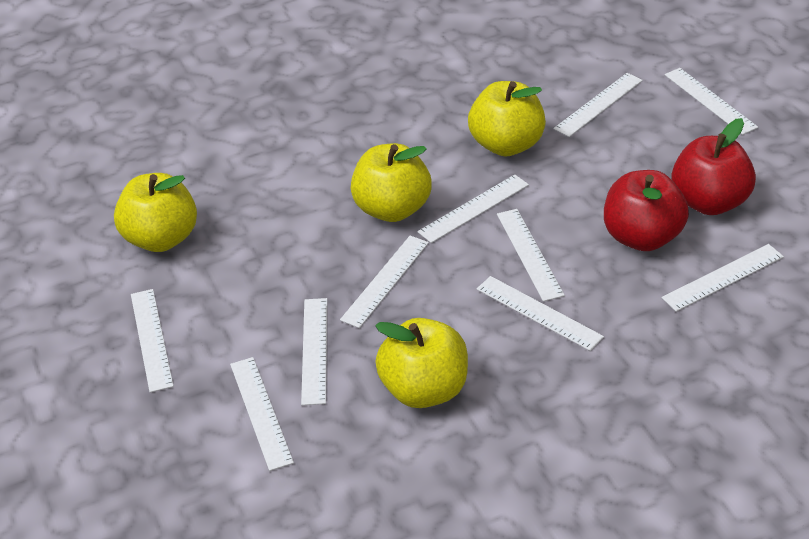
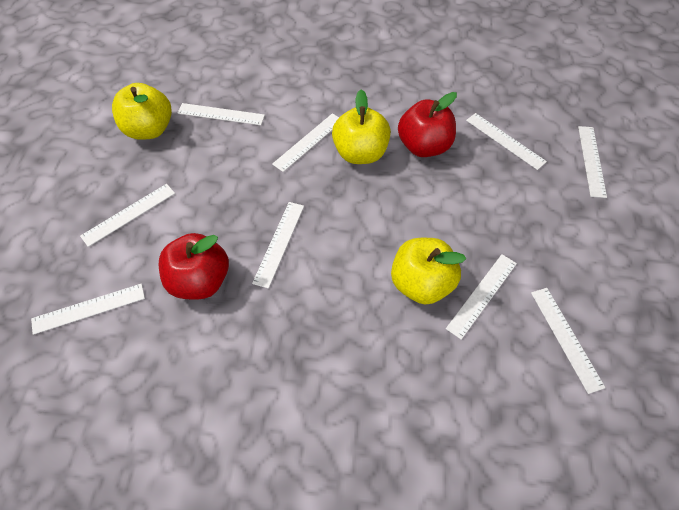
white ruler: 10 -> 9
yellow apple: 4 -> 3

